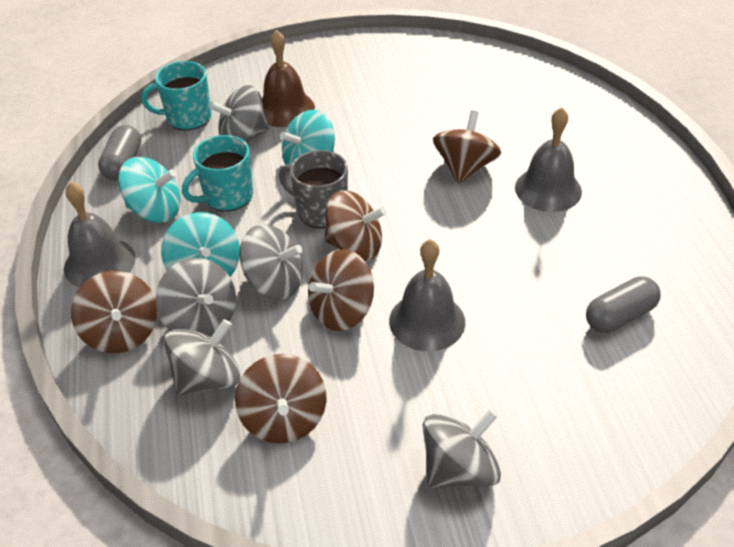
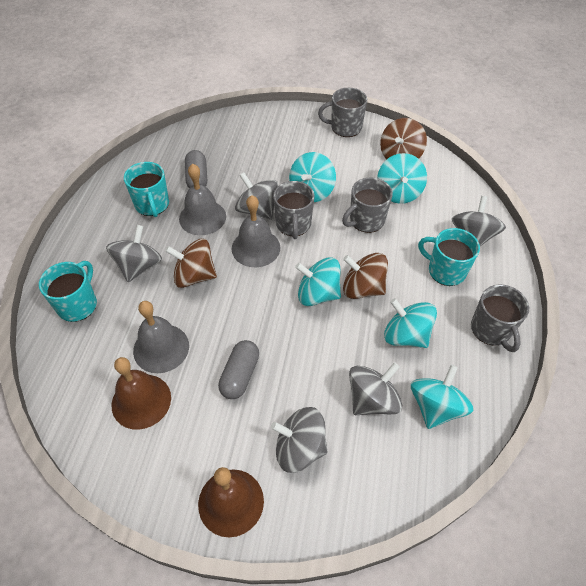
brown bell: 1 -> 2
brown spinning top: 5 -> 3
grey mug: 1 -> 4
turquoise mug: 2 -> 3
turquoise spinning top: 3 -> 5

